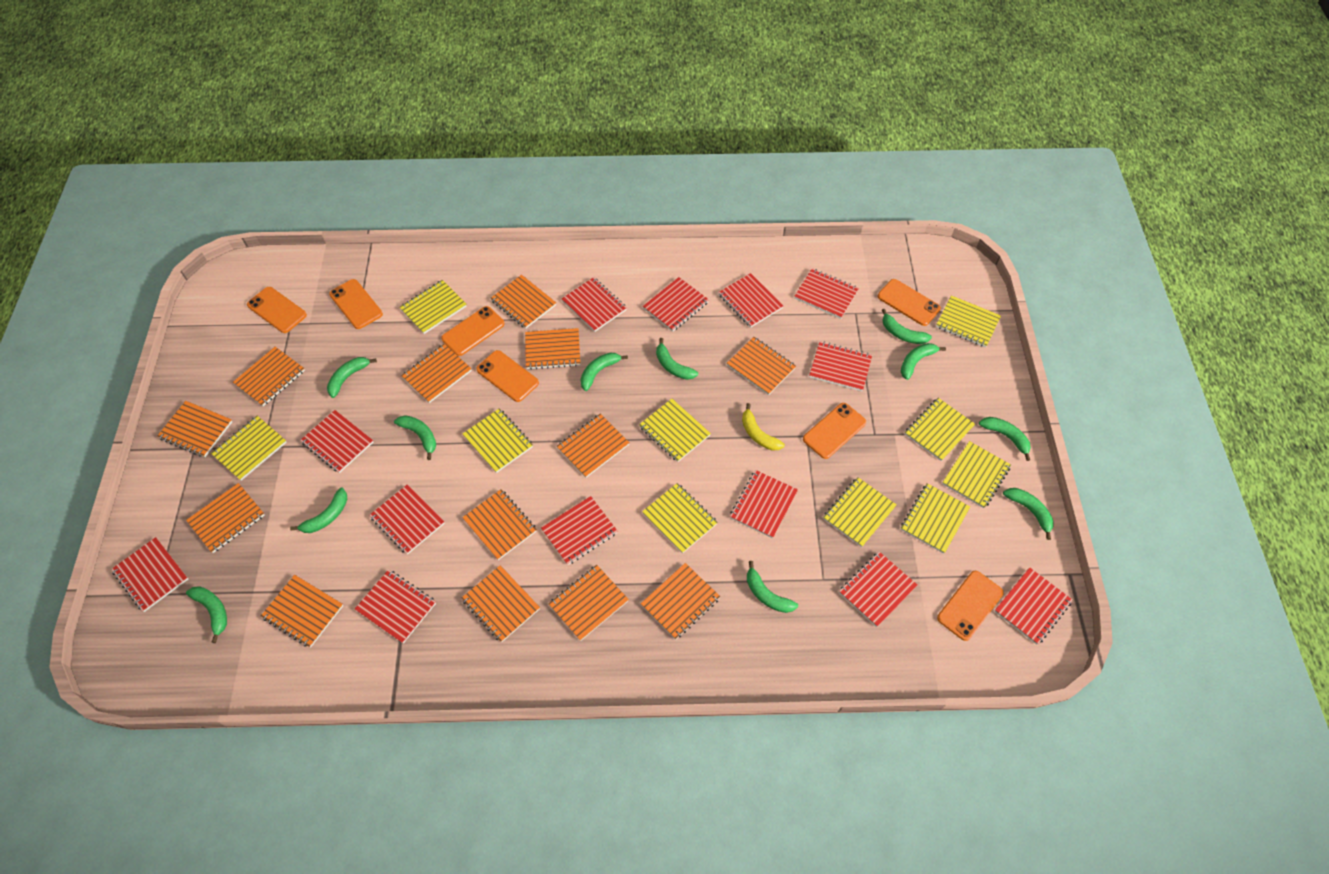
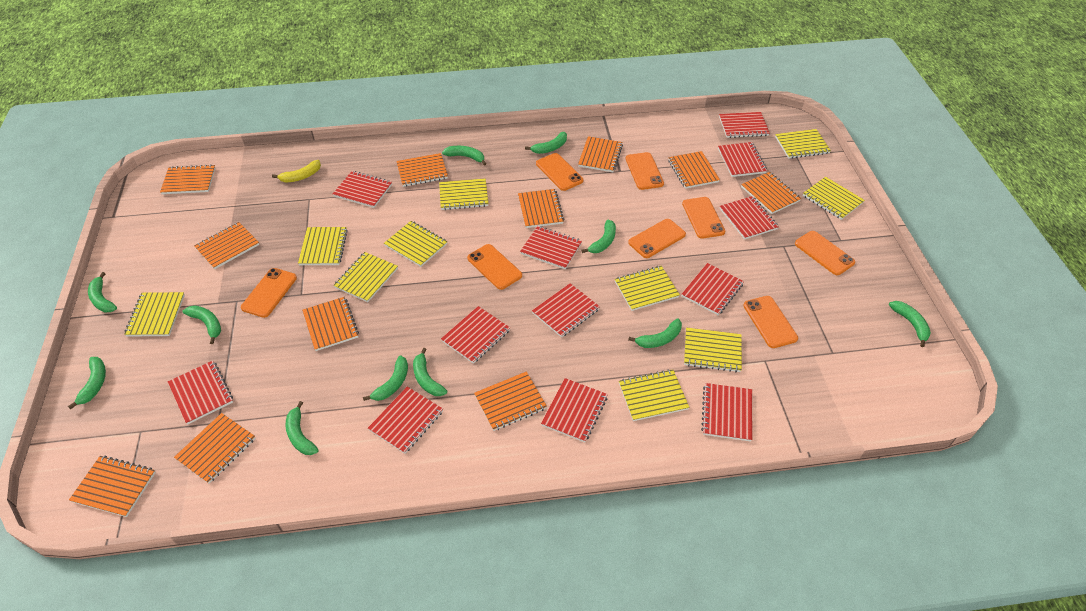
orange notebook: 13 -> 11
orange phone: 7 -> 8
red notebook: 13 -> 12

